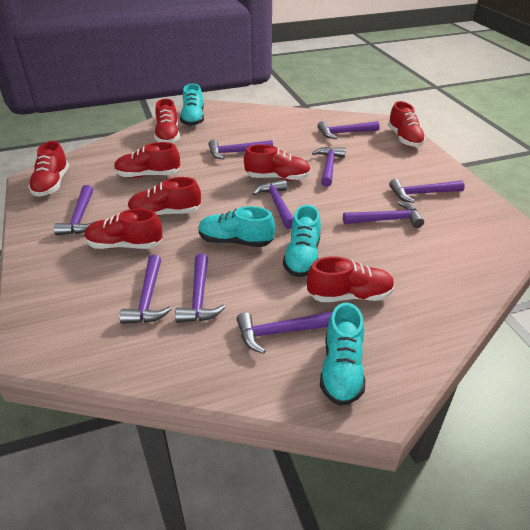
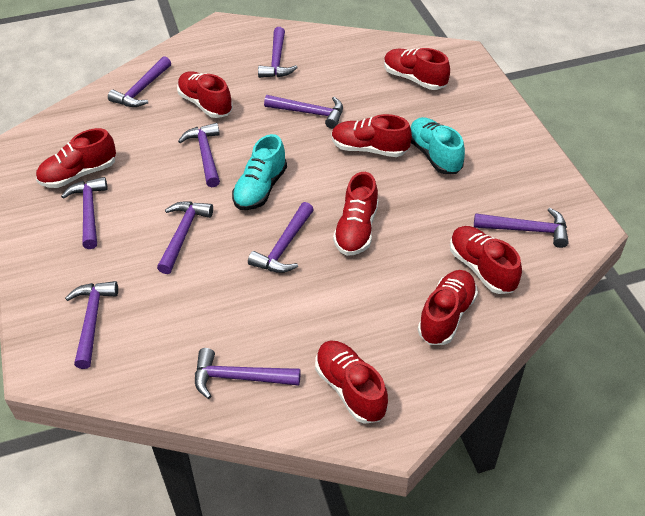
turquoise shoe: 4 -> 2

